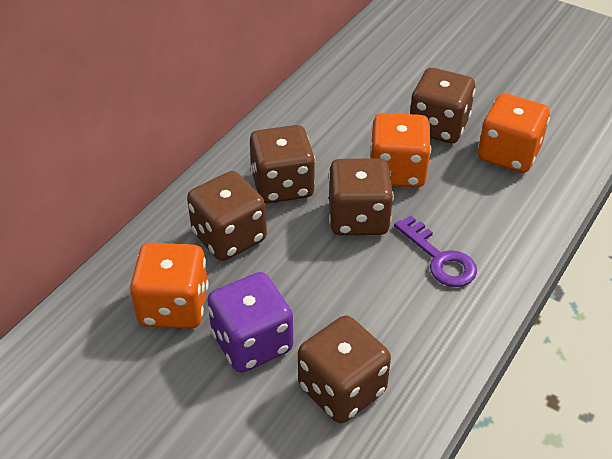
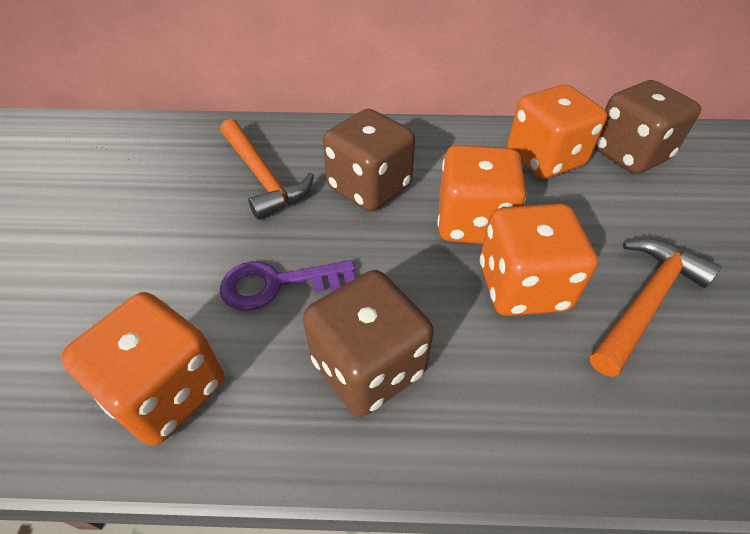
brown dice: 5 -> 3
orange dice: 3 -> 4
orange hammer: 0 -> 2
purple dice: 1 -> 0

